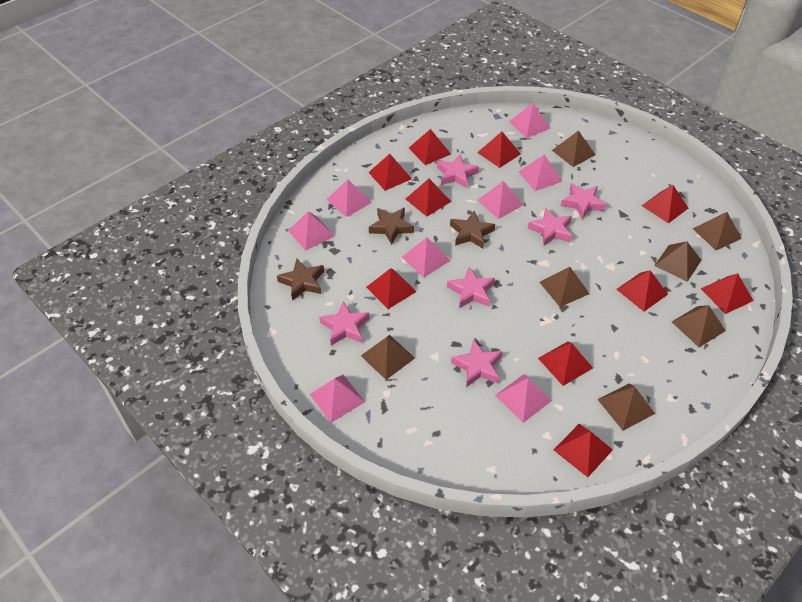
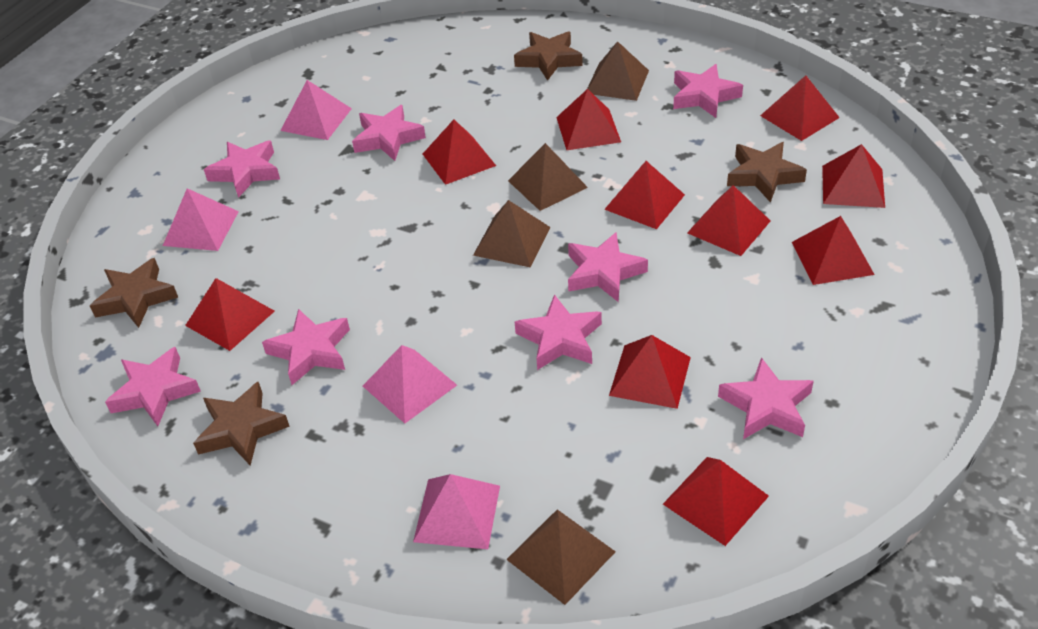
brown pyramid: 7 -> 4
brown star: 3 -> 4
pink pyramid: 8 -> 4
pink star: 6 -> 8

